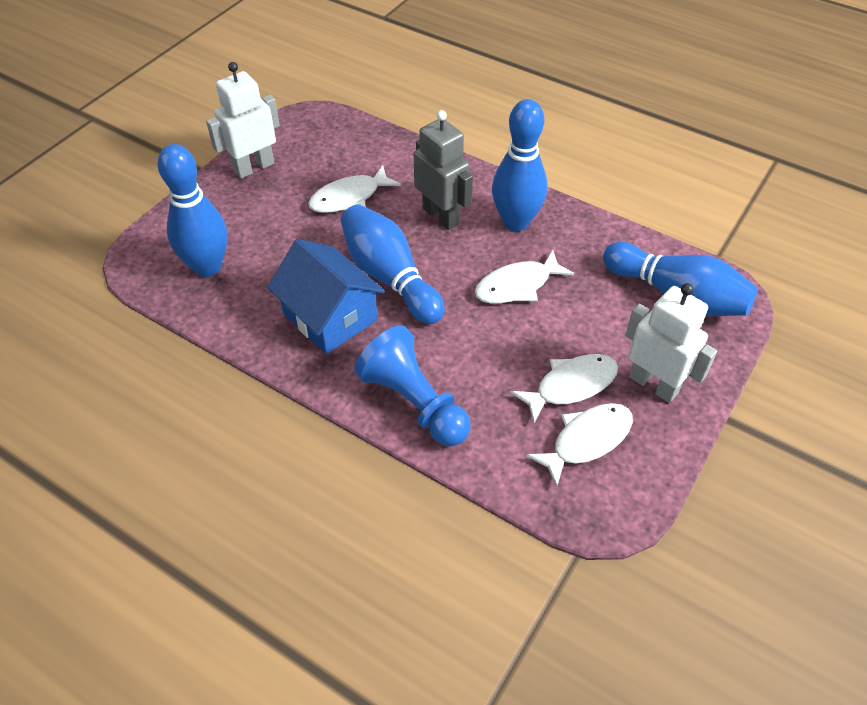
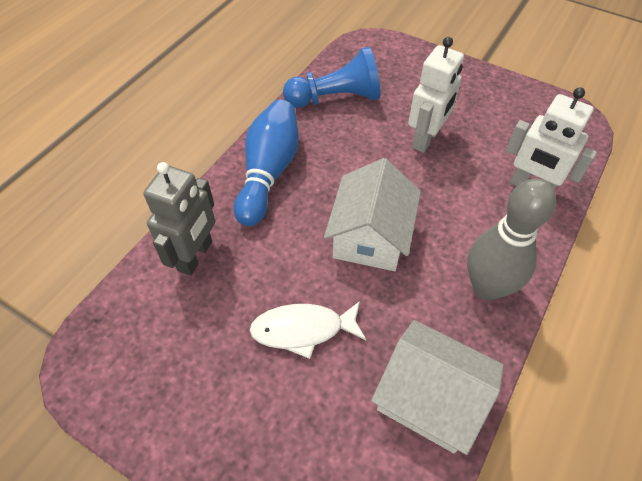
blue bowling pin: 4 -> 1
blue house: 1 -> 0
grey bowling pin: 0 -> 1
white fish: 4 -> 1
white house: 0 -> 2

